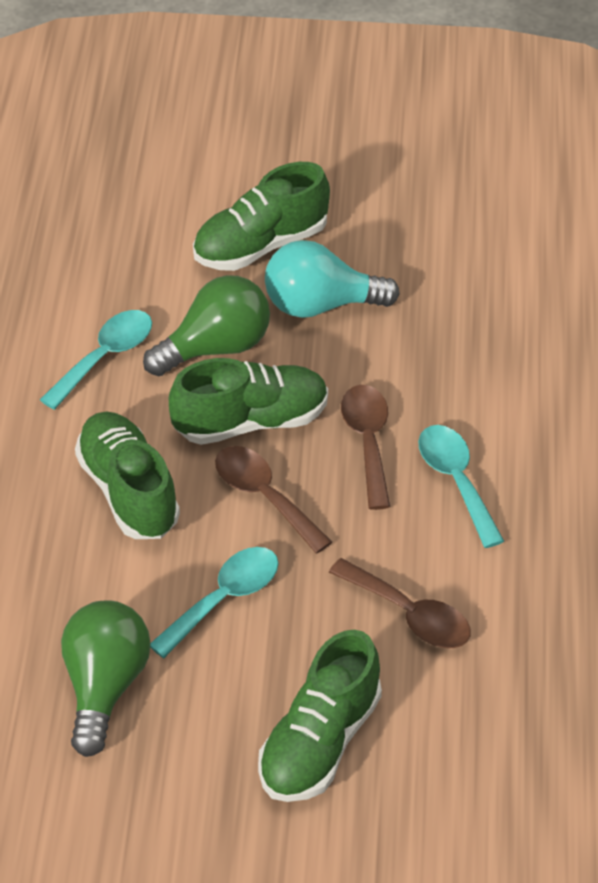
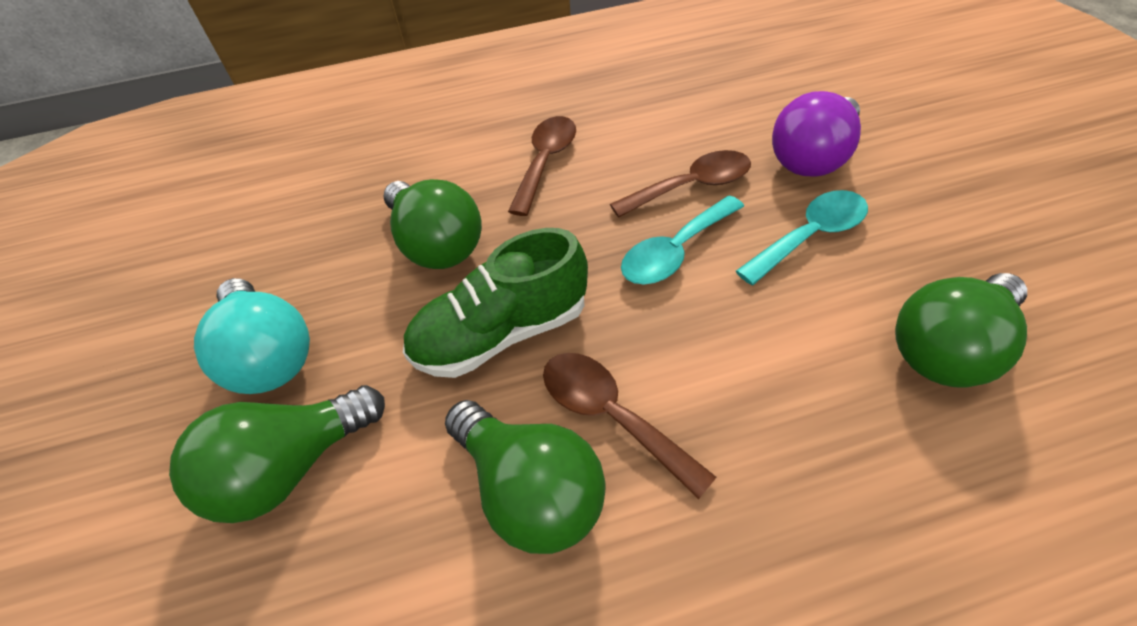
green light bulb: 2 -> 4
green shoe: 4 -> 1
purple light bulb: 0 -> 1
turquoise spoon: 3 -> 2

